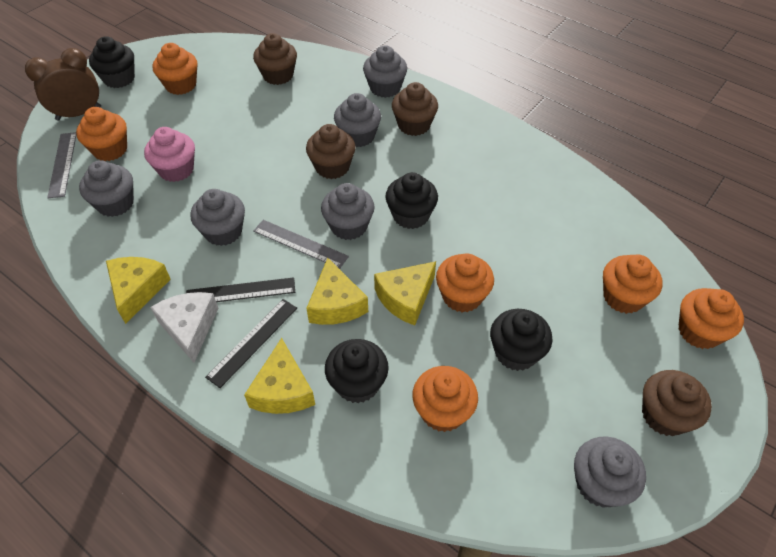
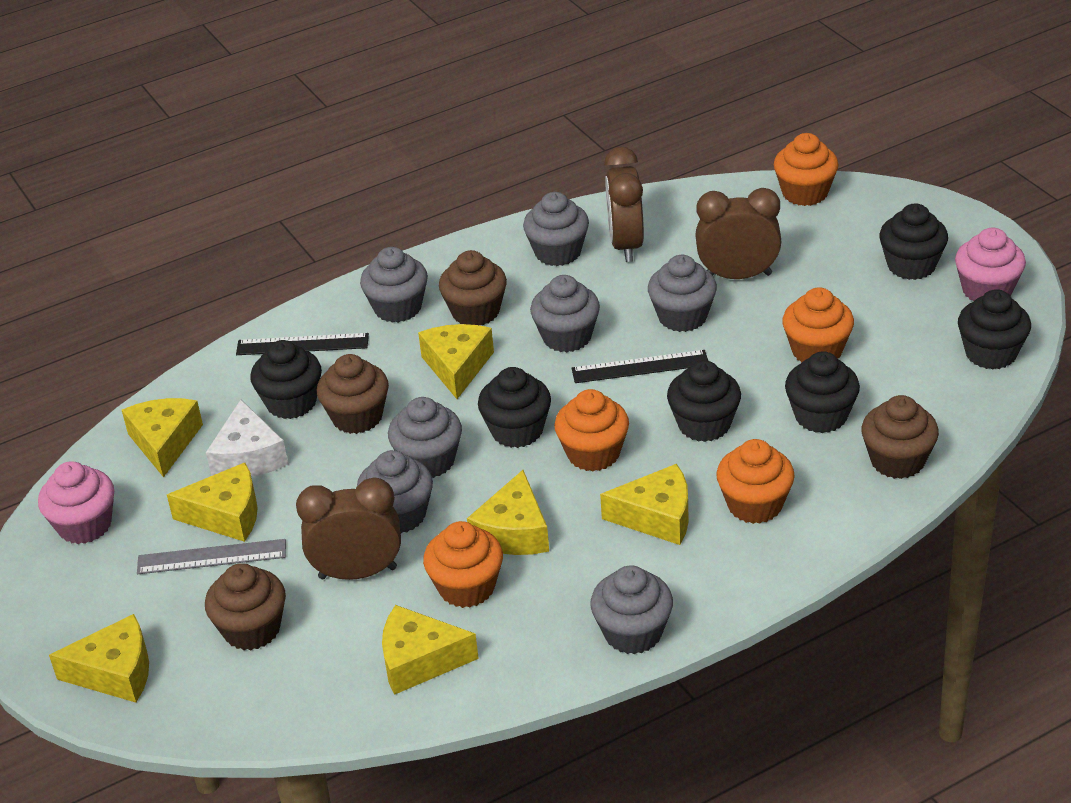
black cupcake: 4 -> 6
brown clock: 1 -> 3
grey cupcake: 6 -> 7
grey ruler: 2 -> 1
orange cupcake: 6 -> 5
pink cupcake: 1 -> 2
yellow cheese: 4 -> 7

